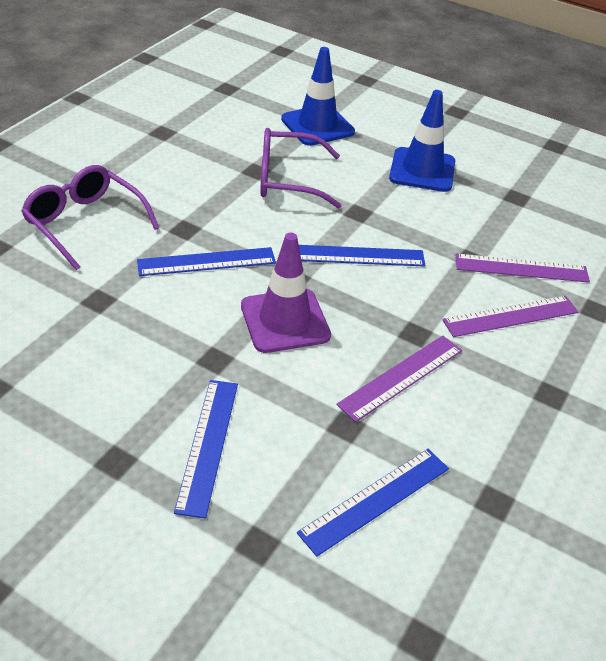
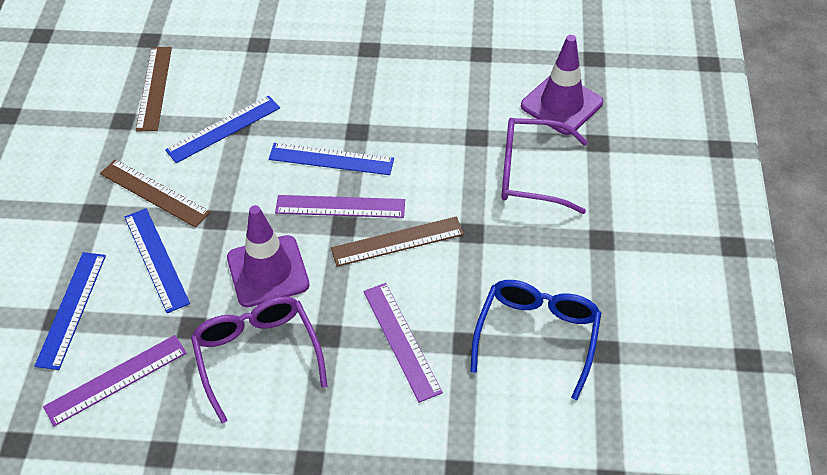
blue glasses: 0 -> 1
blue traffic cone: 2 -> 0
brown ruler: 0 -> 3
purple traffic cone: 1 -> 2

